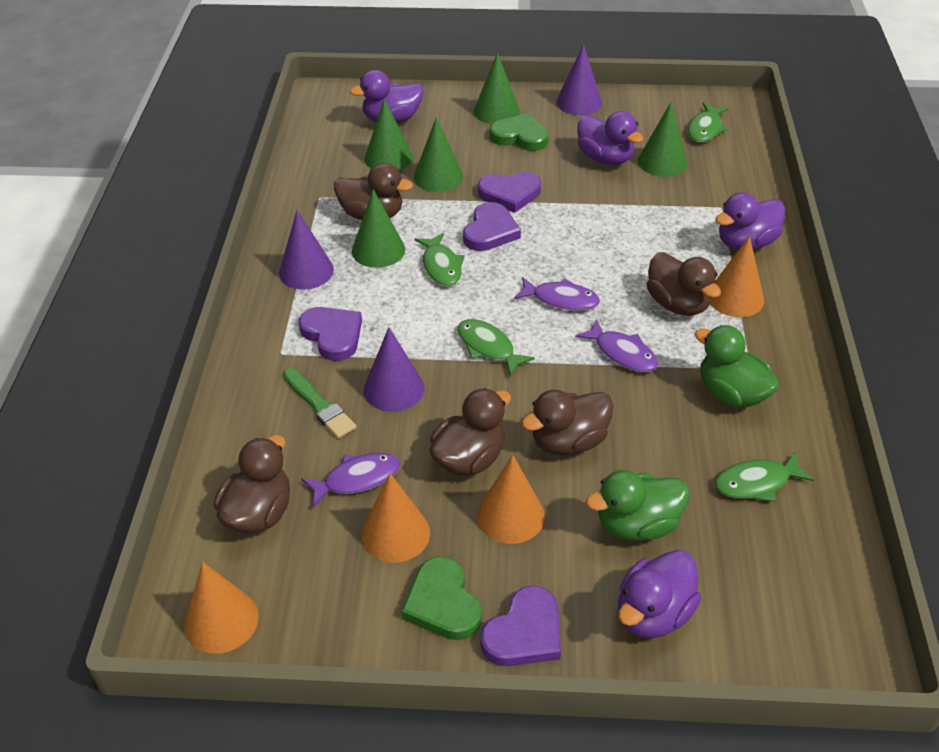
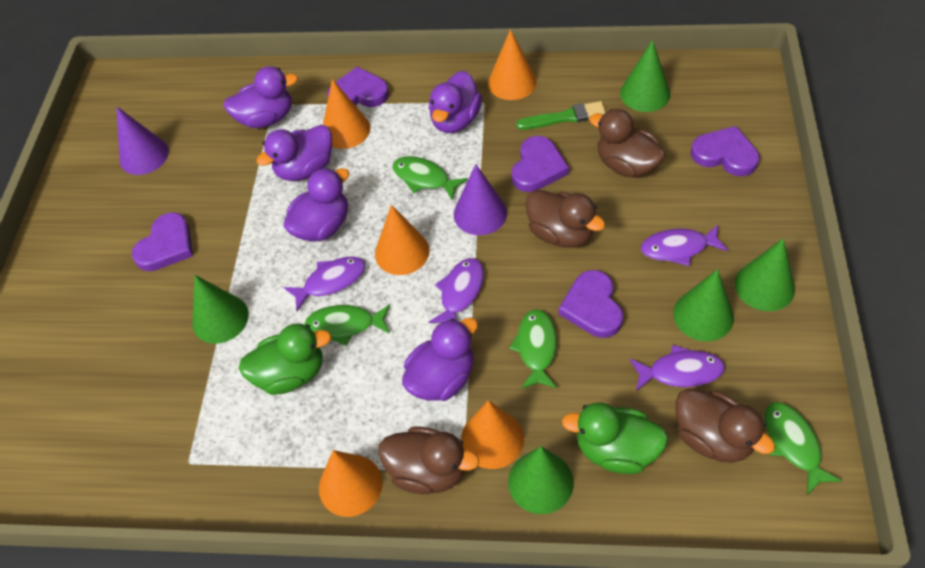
brown duck: 5 -> 4
green heart: 2 -> 0
orange cone: 4 -> 5
purple cone: 3 -> 2
purple duck: 4 -> 5
purple fish: 3 -> 4
purple heart: 4 -> 5

